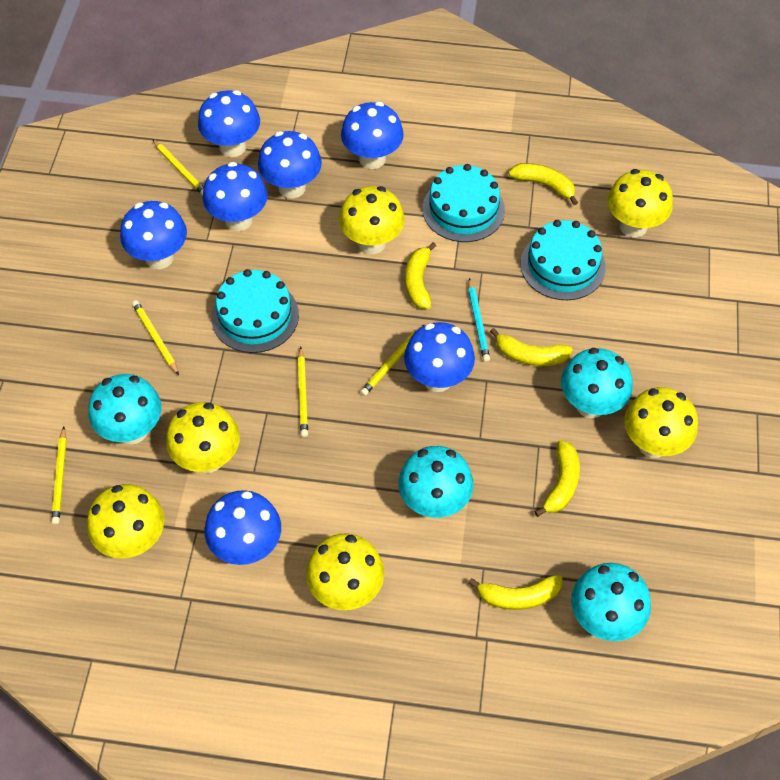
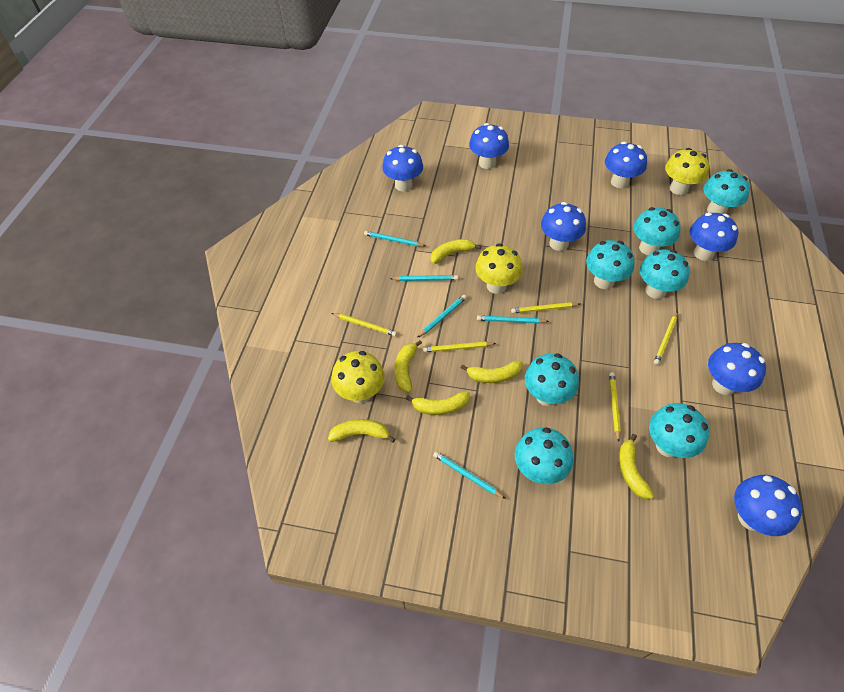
turquoise cake: 3 -> 0
turquoise mushroom: 4 -> 7
turquoise pencil: 1 -> 5
yellow banana: 5 -> 6
yellow mushroom: 6 -> 3

